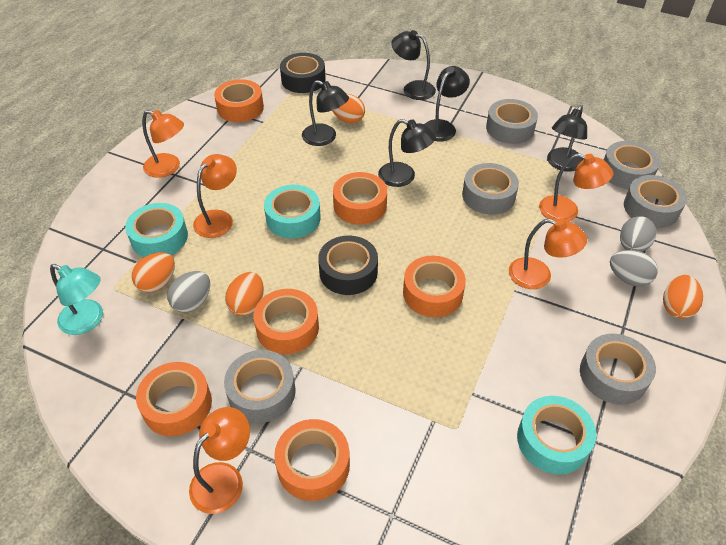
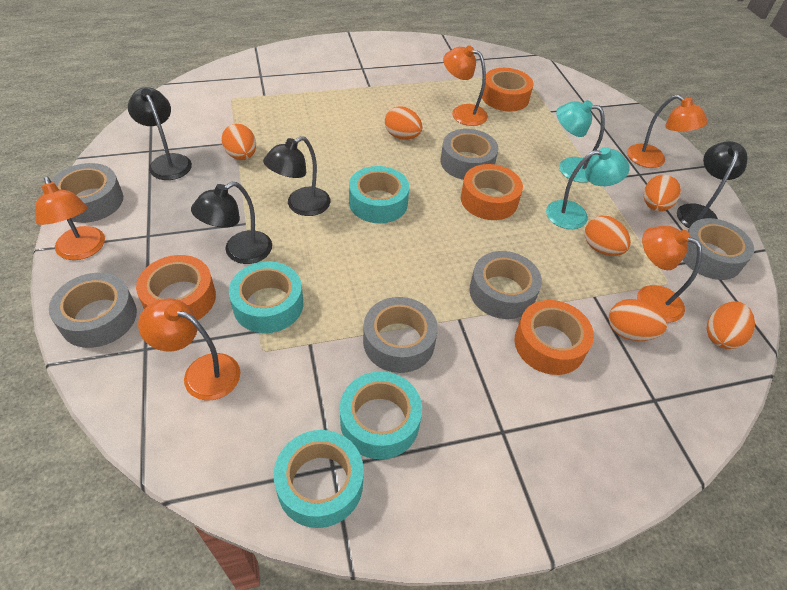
black lamp: 5 -> 4
black tape: 2 -> 0
grey egg: 3 -> 0
orange egg: 4 -> 6
orange tape: 6 -> 4
turquoise lamp: 1 -> 2
turquoise tape: 3 -> 4

